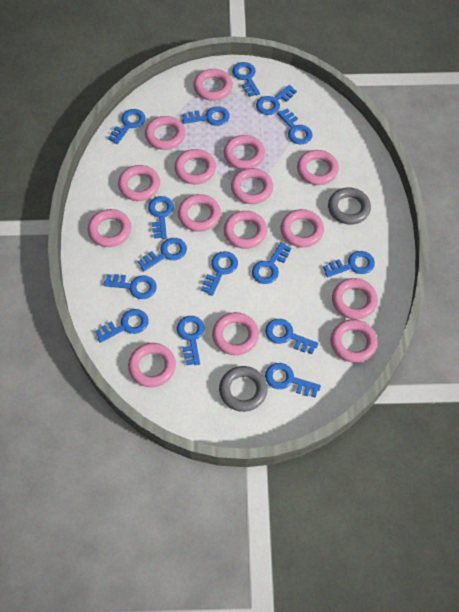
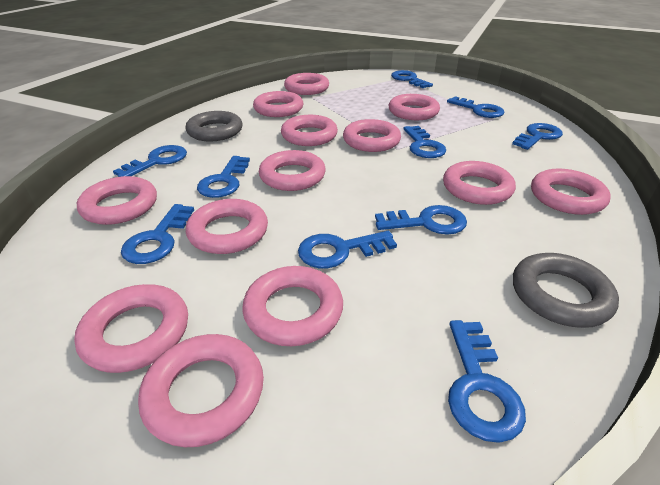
blue key: 15 -> 10
pink ring: 15 -> 13

